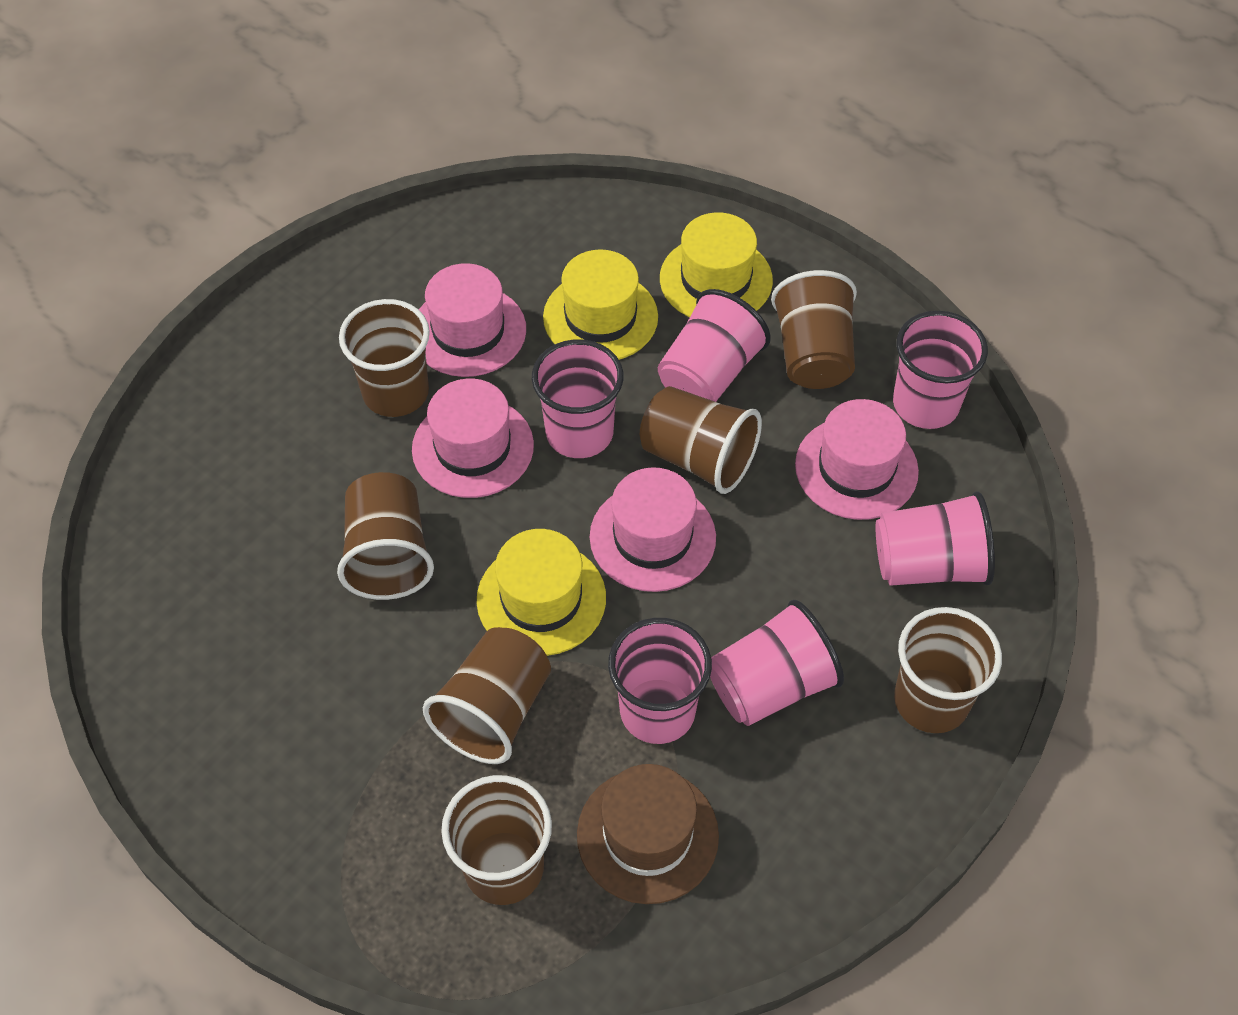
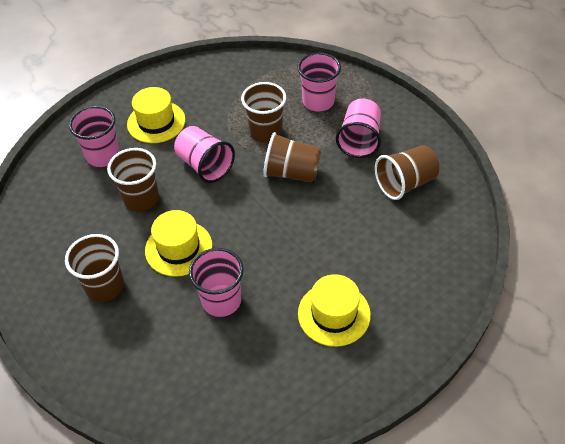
brown cup: 7 -> 5
brown hat: 1 -> 0
pink cup: 6 -> 5
pink hat: 4 -> 0

